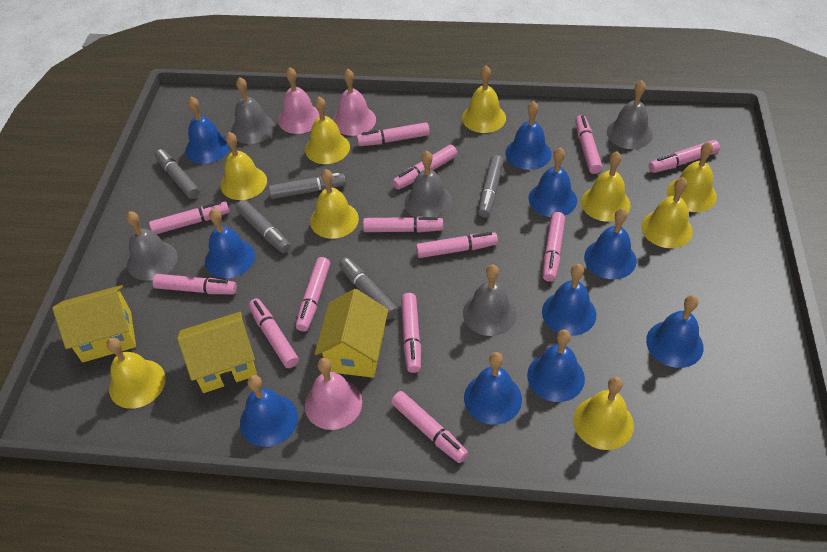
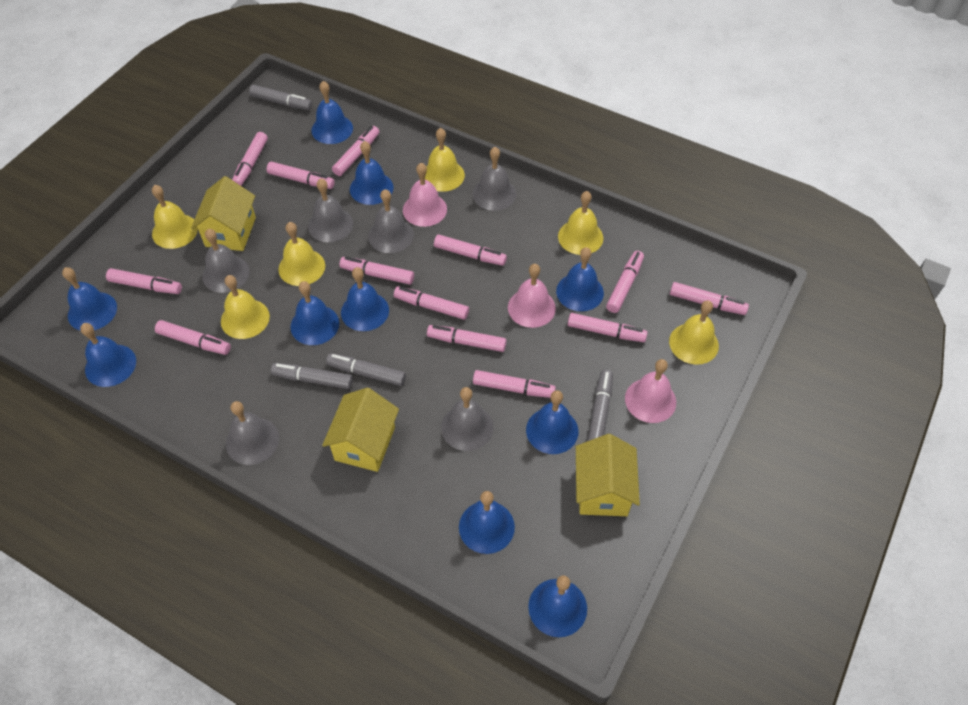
grey bell: 5 -> 6
grey marker: 5 -> 4
yellow bell: 9 -> 6

